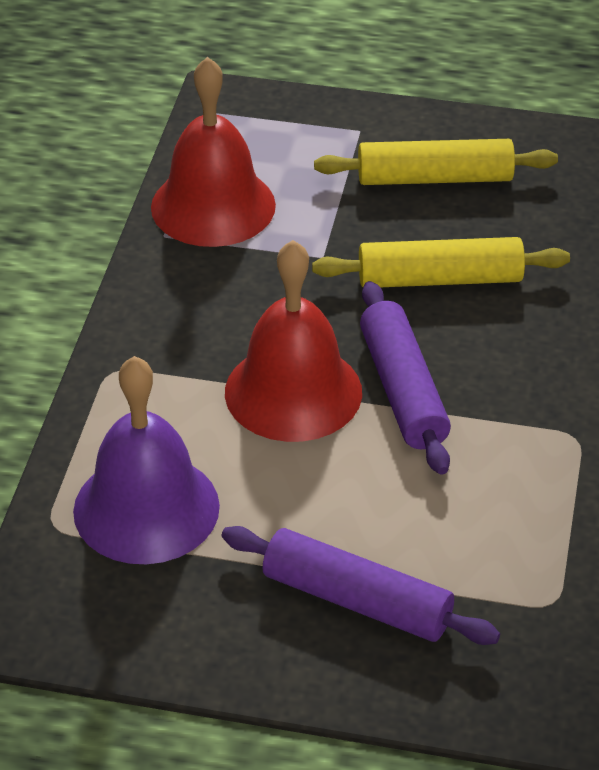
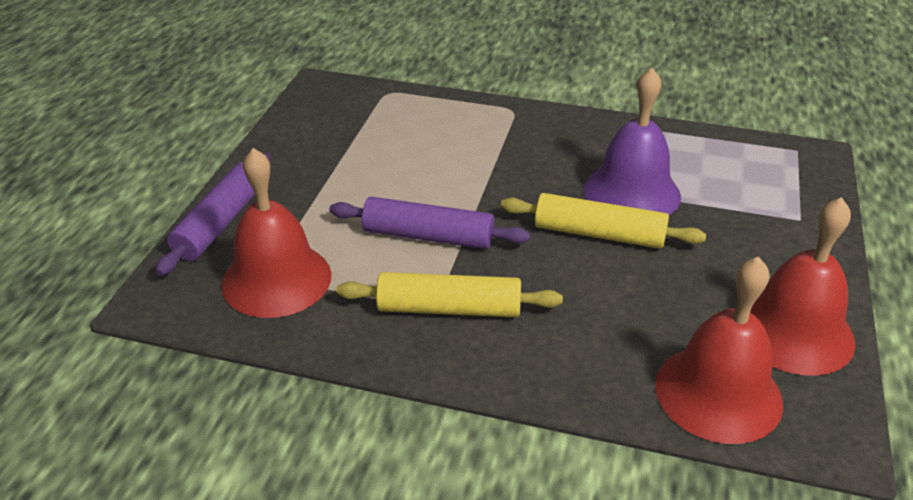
red bell: 2 -> 3

